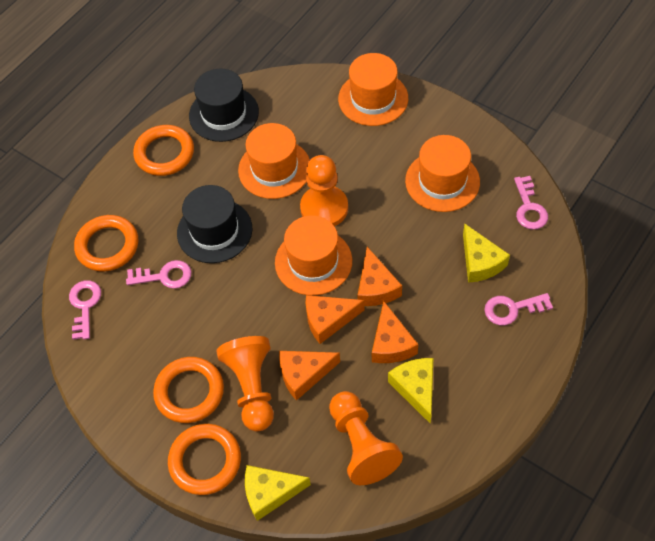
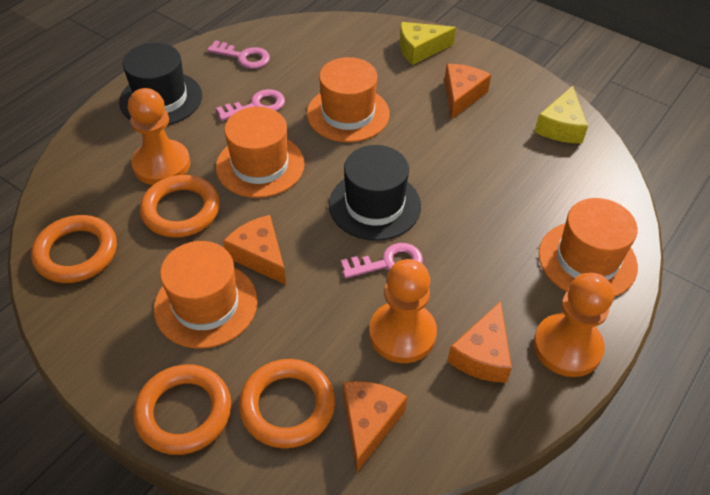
pink key: 4 -> 3
yellow cheese: 3 -> 2

